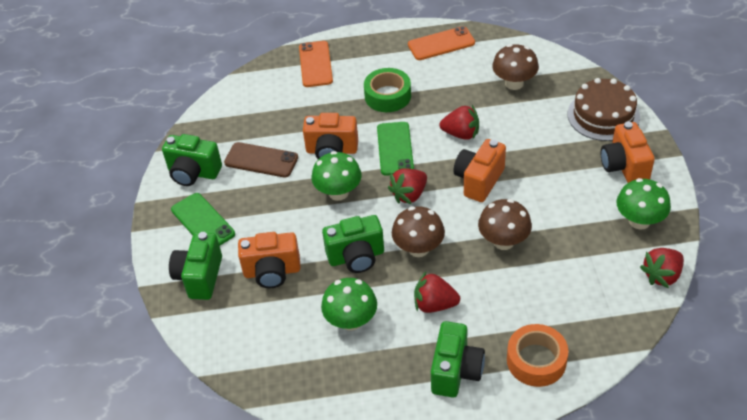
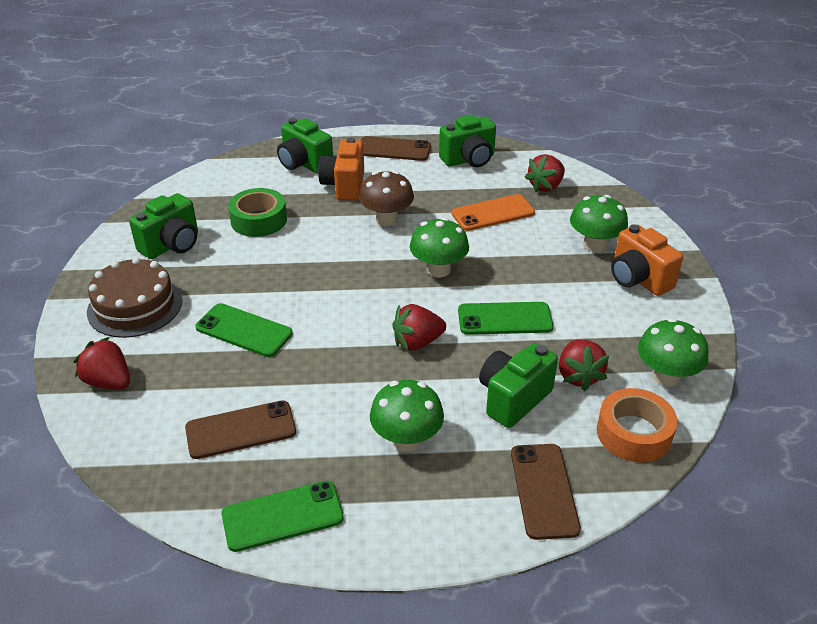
brown mushroom: 3 -> 1
brown phone: 1 -> 3
green mushroom: 3 -> 4
green phone: 2 -> 3
orange camera: 4 -> 2
orange phone: 2 -> 1

